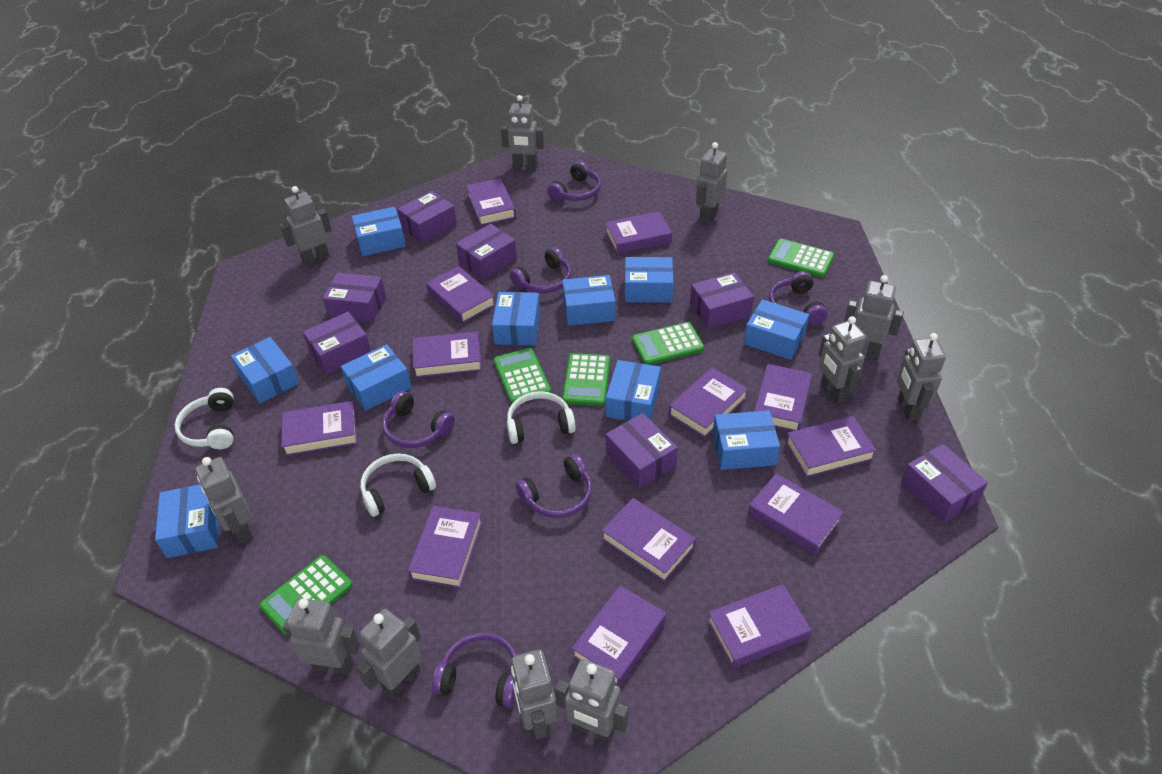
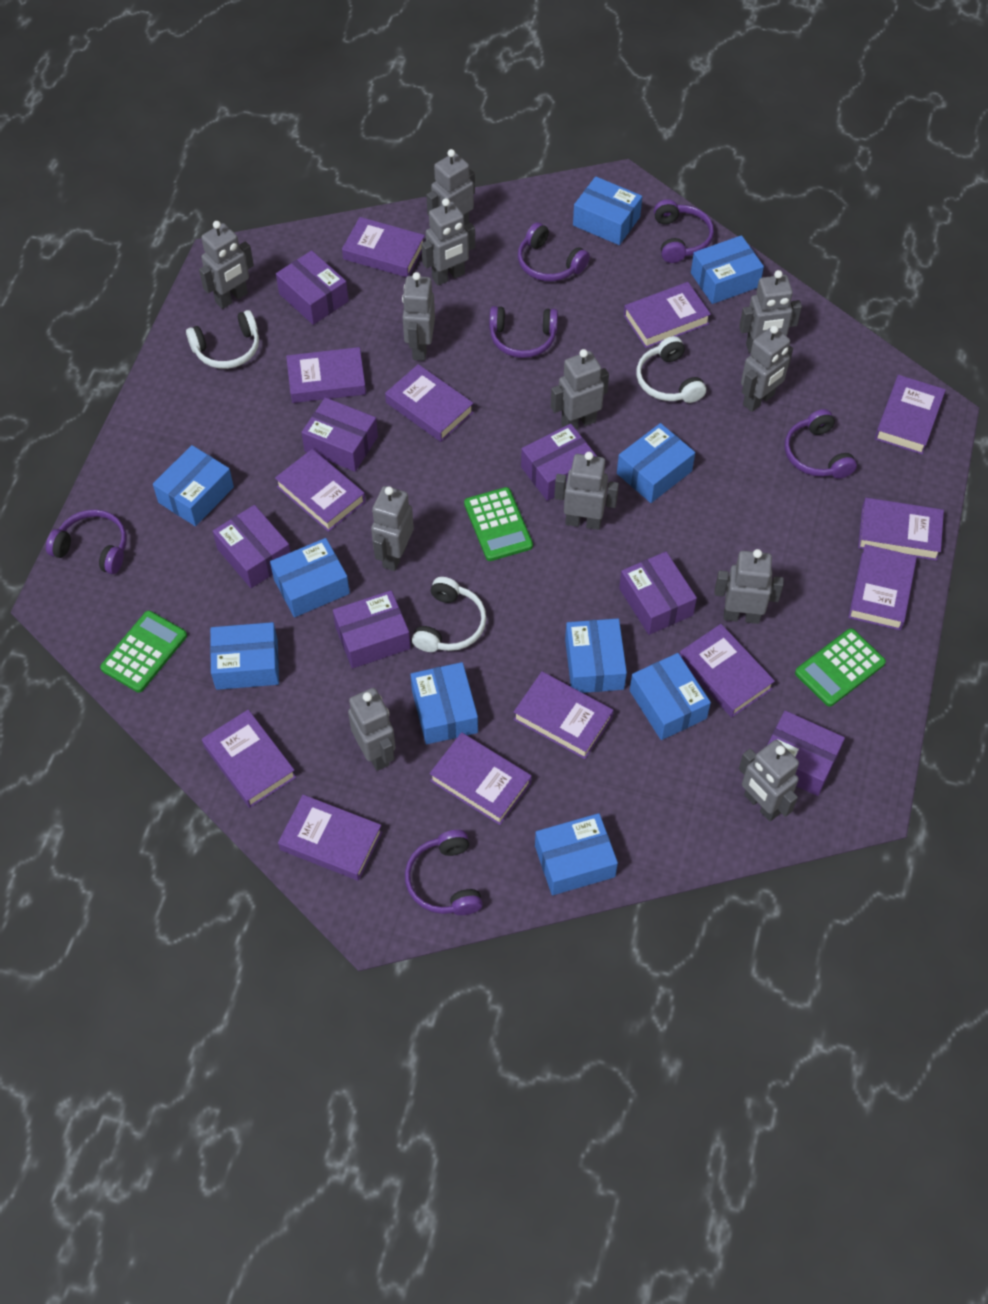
green calculator: 5 -> 3
grey robot: 11 -> 12

